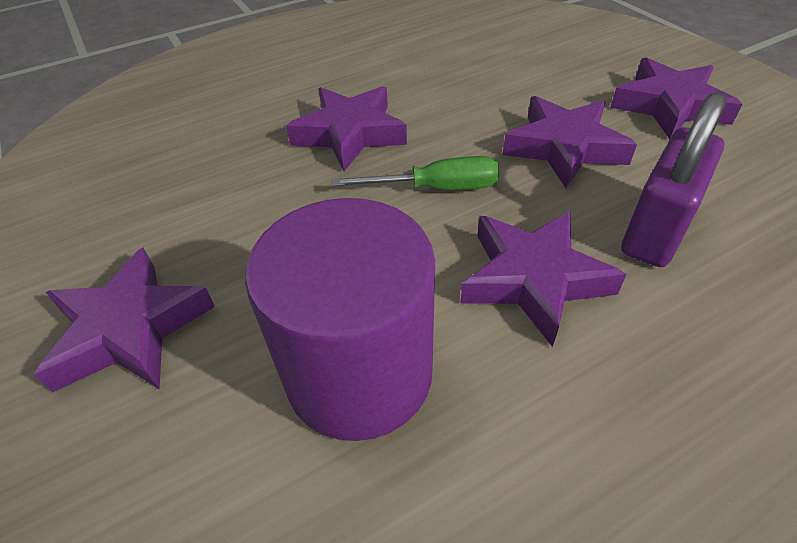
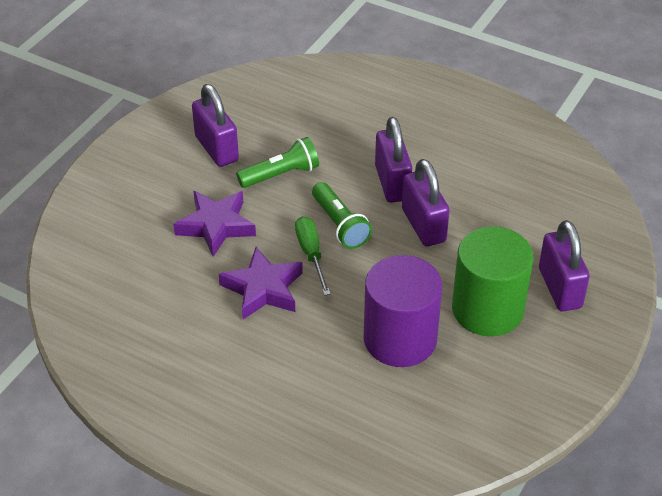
green cylinder: 0 -> 1
green flashlight: 0 -> 2
purple padlock: 1 -> 4
purple star: 5 -> 2

